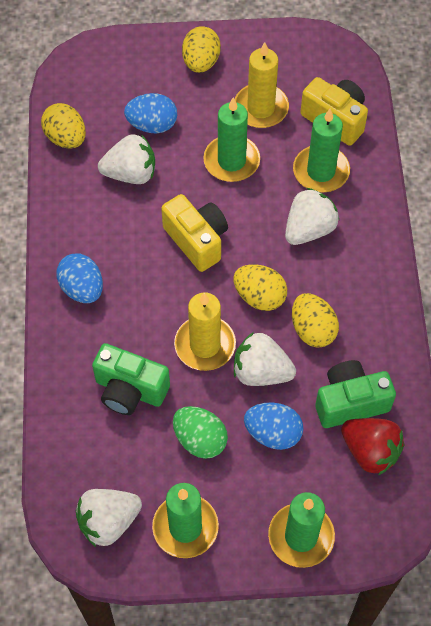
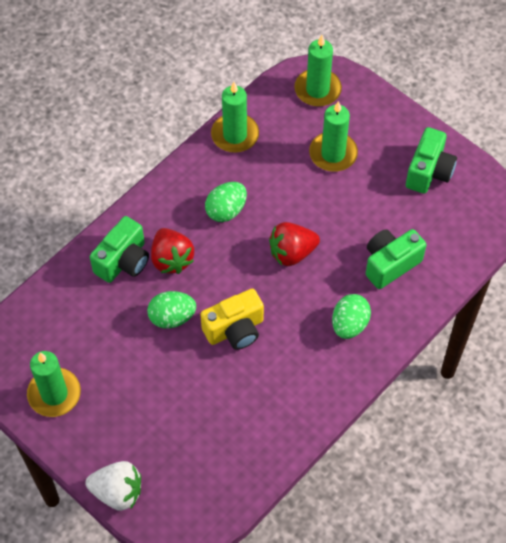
blue egg: 3 -> 0
green camera: 2 -> 3
green egg: 1 -> 3
red strawberry: 1 -> 2
white strawberry: 4 -> 1
yellow camera: 2 -> 1
yellow candle: 2 -> 0
yellow egg: 4 -> 0

